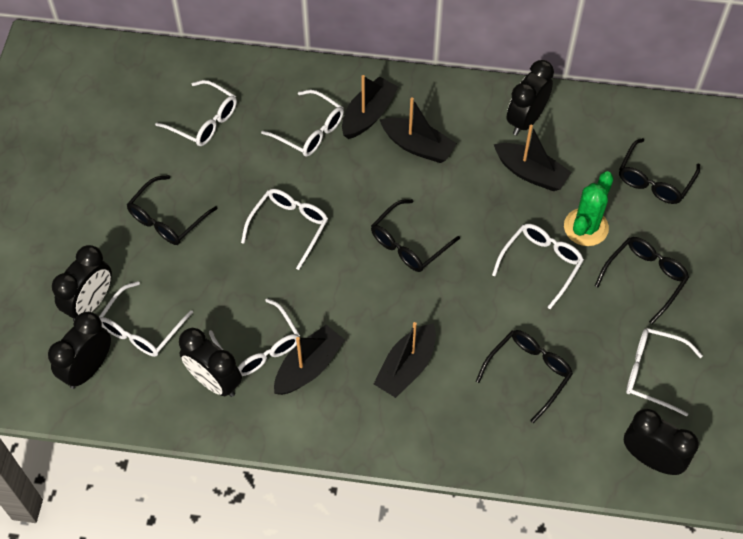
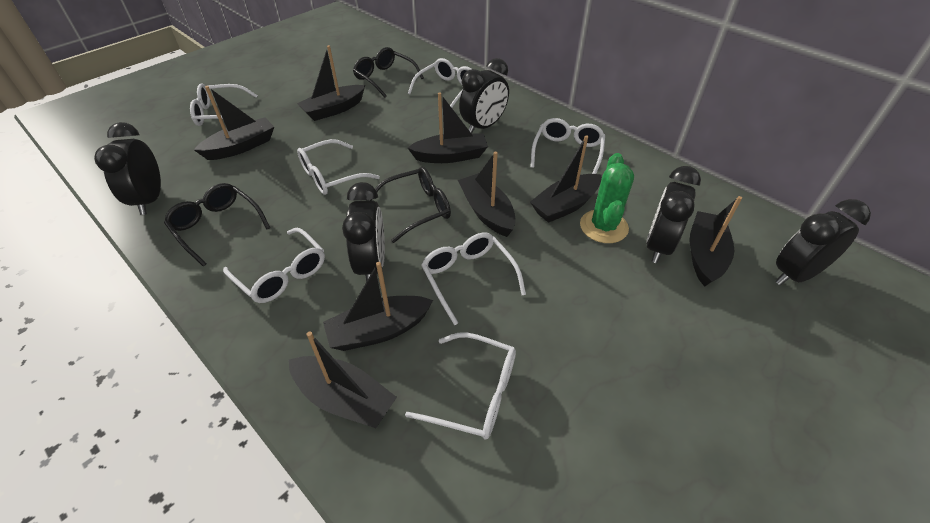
black boat: 5 -> 8
black glasses: 5 -> 3

